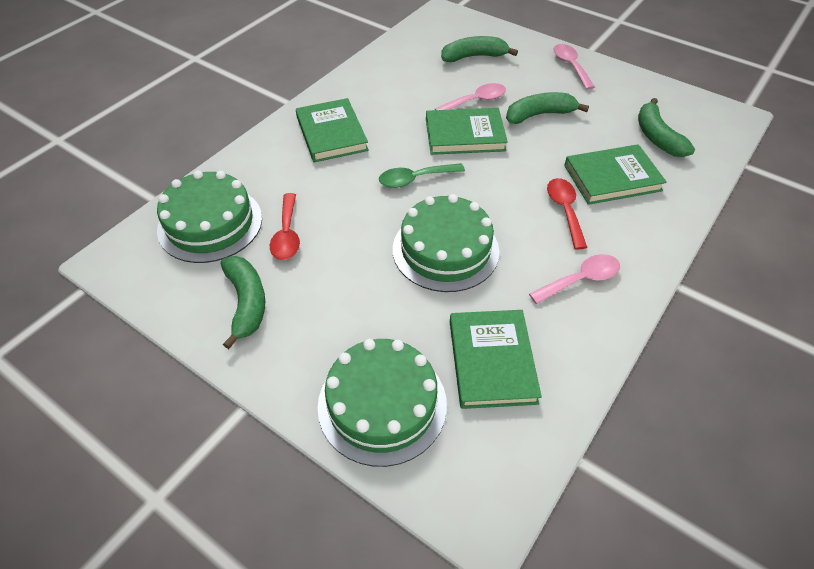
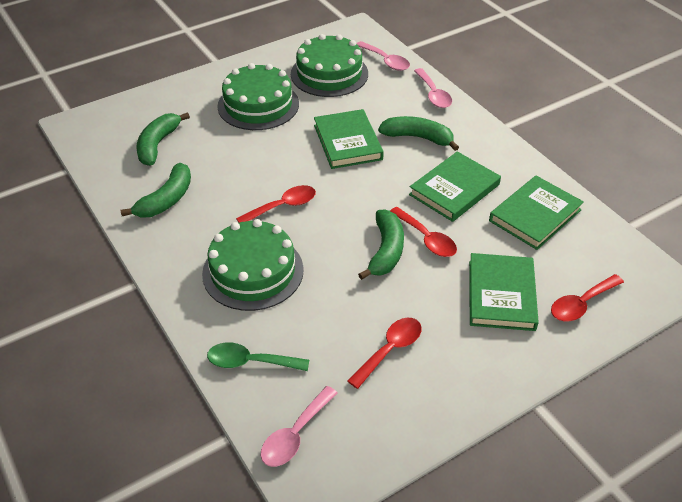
red spoon: 2 -> 4

